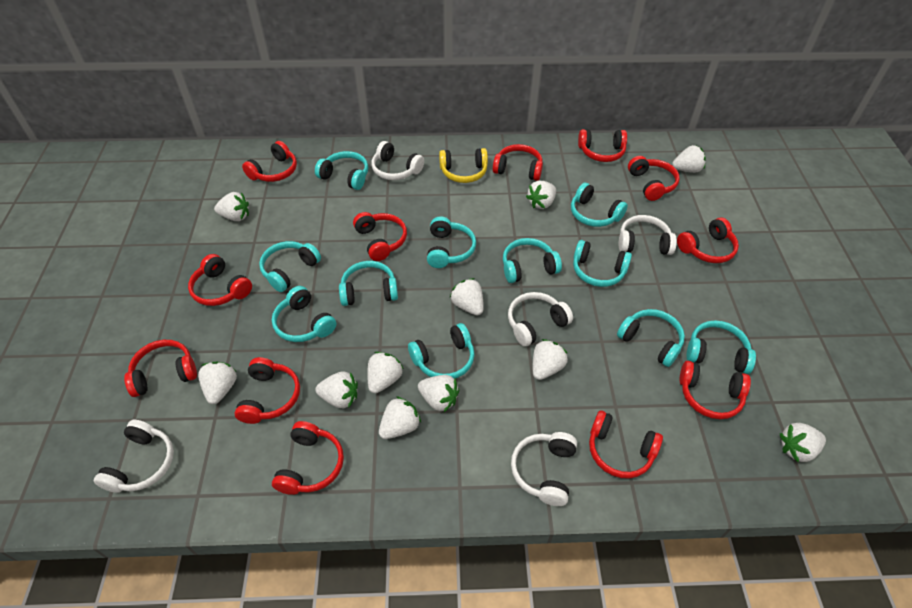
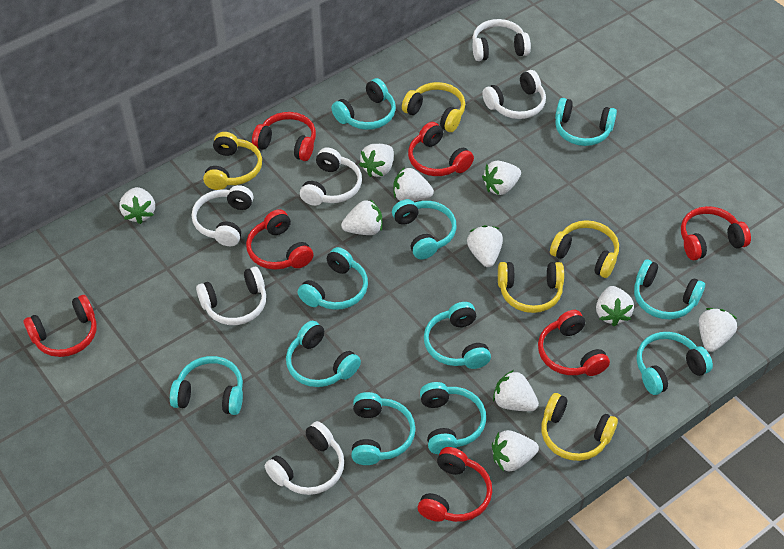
red headphones: 12 -> 7
white headphones: 5 -> 6
white strawberry: 11 -> 10
yellow headphones: 1 -> 5

